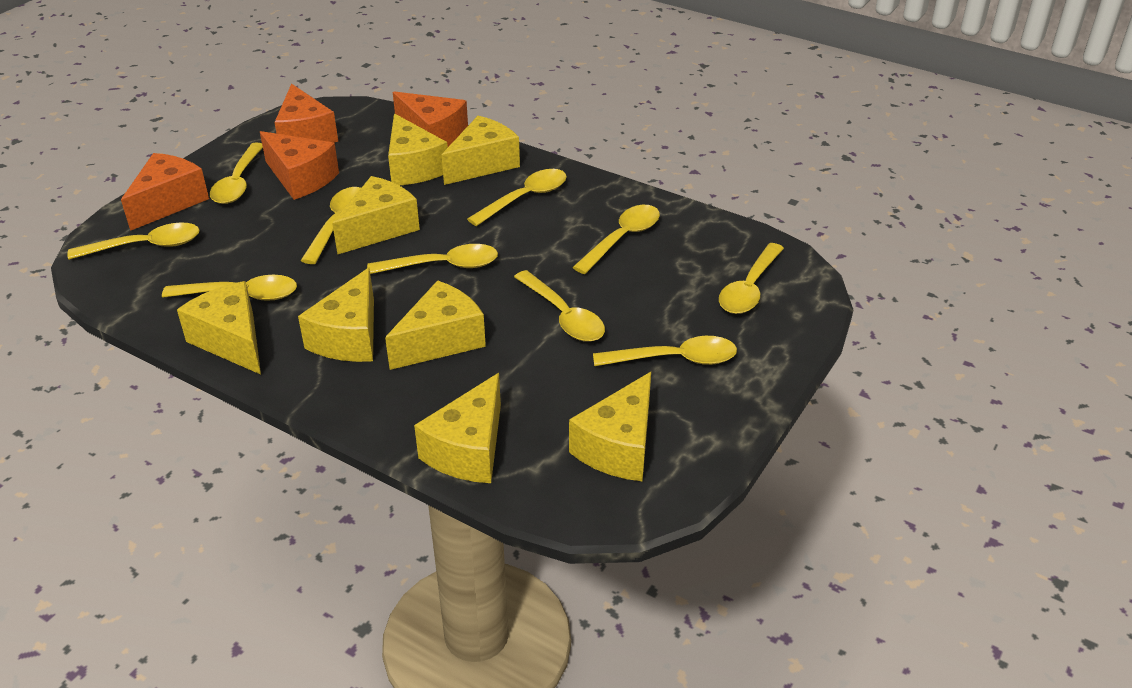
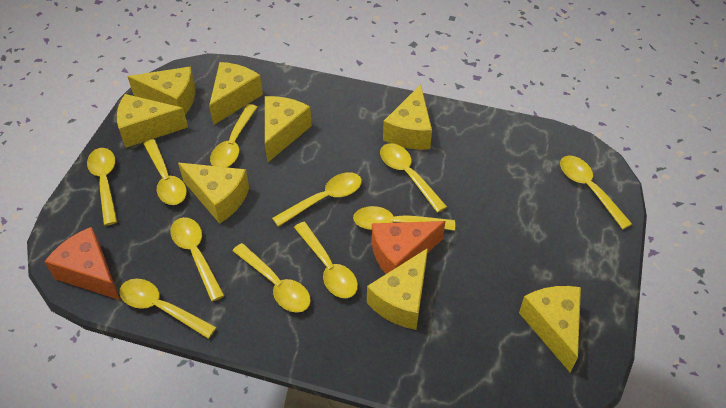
orange cheese: 4 -> 2
yellow spoon: 10 -> 11

